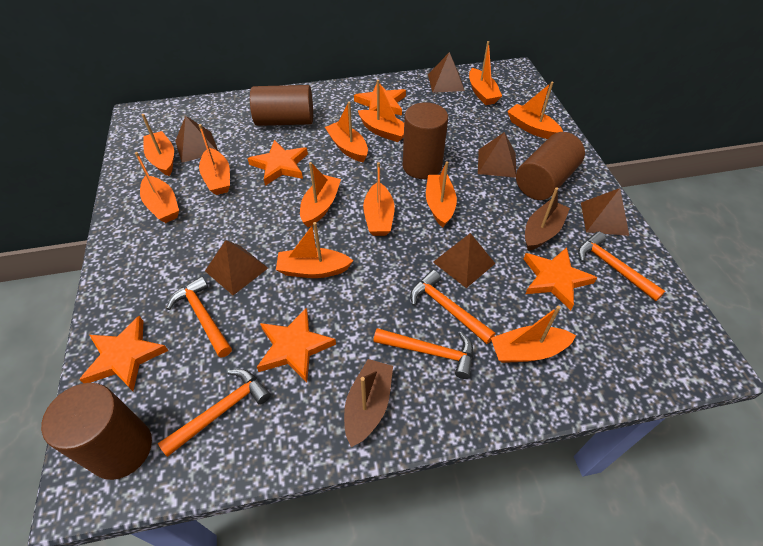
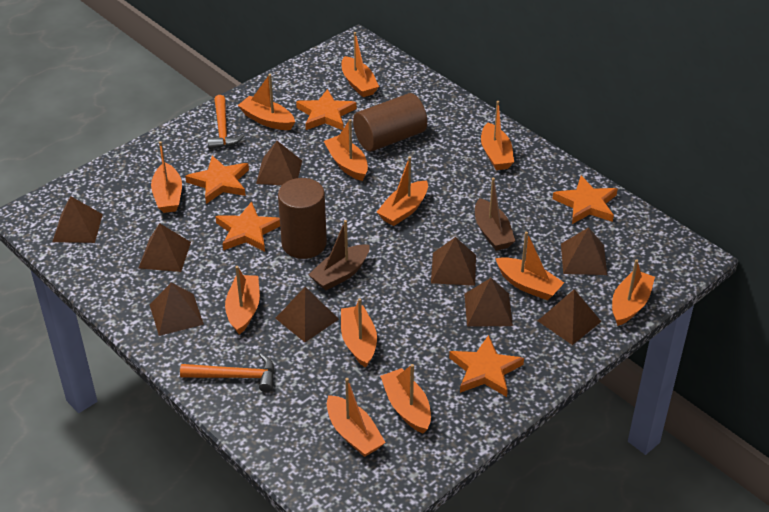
brown cylinder: 4 -> 2
brown pyramid: 6 -> 9
orange hammer: 5 -> 2

